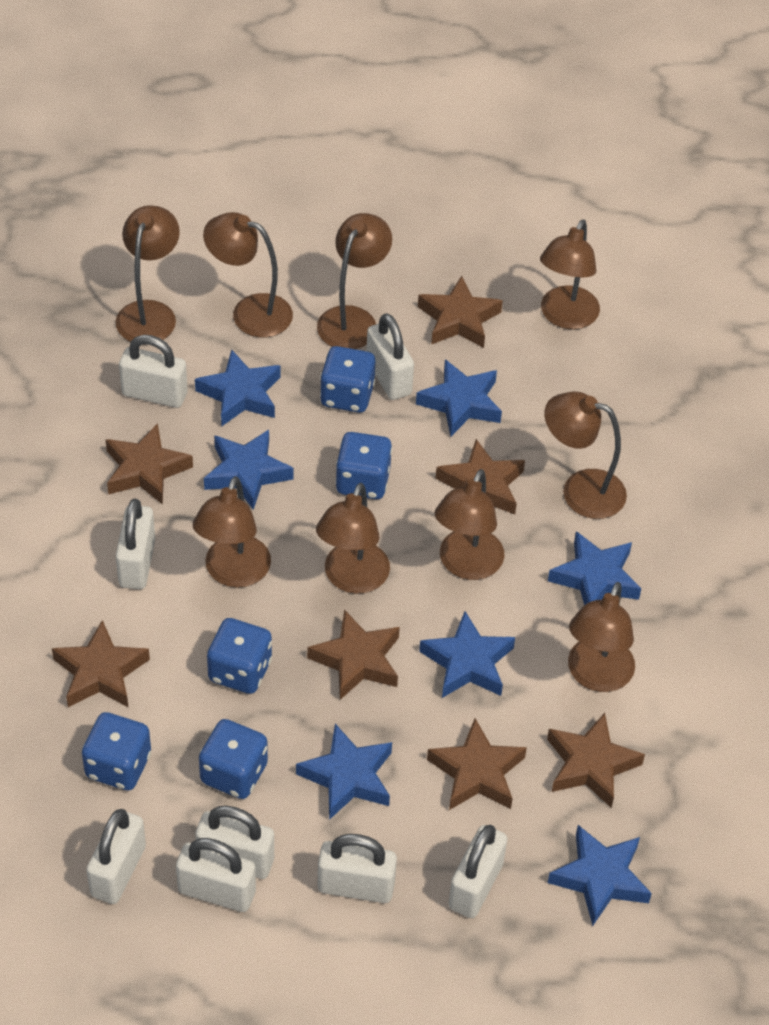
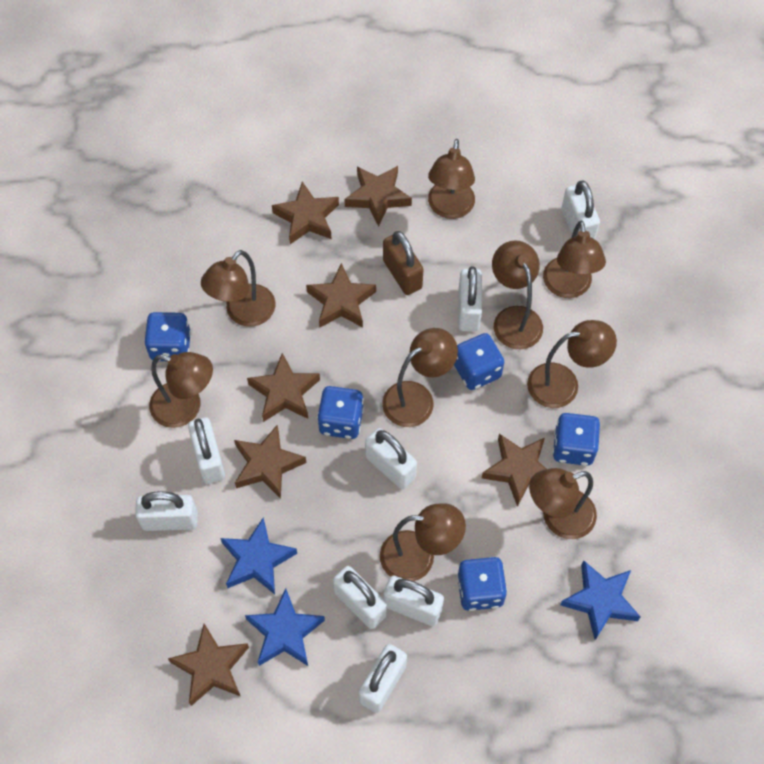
blue star: 7 -> 3
brown padlock: 0 -> 1

